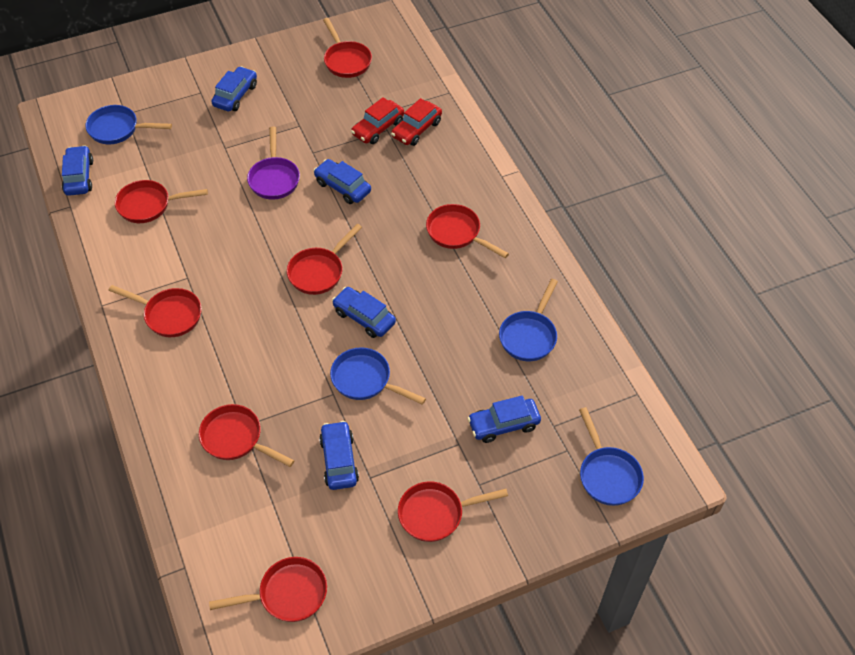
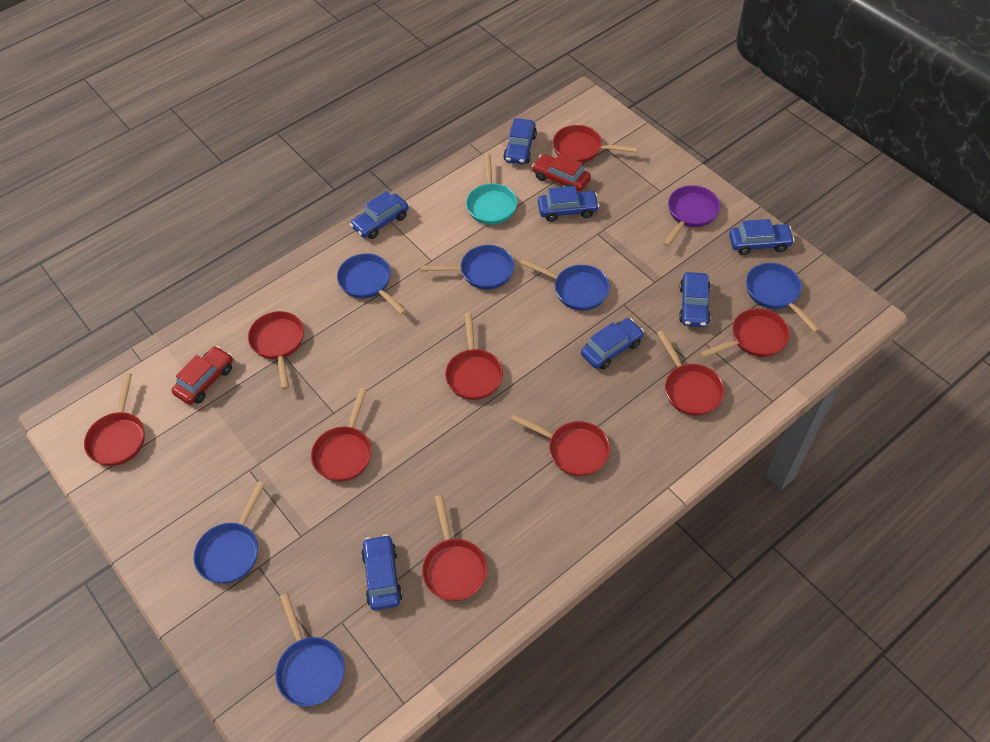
blue car: 6 -> 7
blue pan: 4 -> 6
red pan: 8 -> 9
turquoise pan: 0 -> 1

